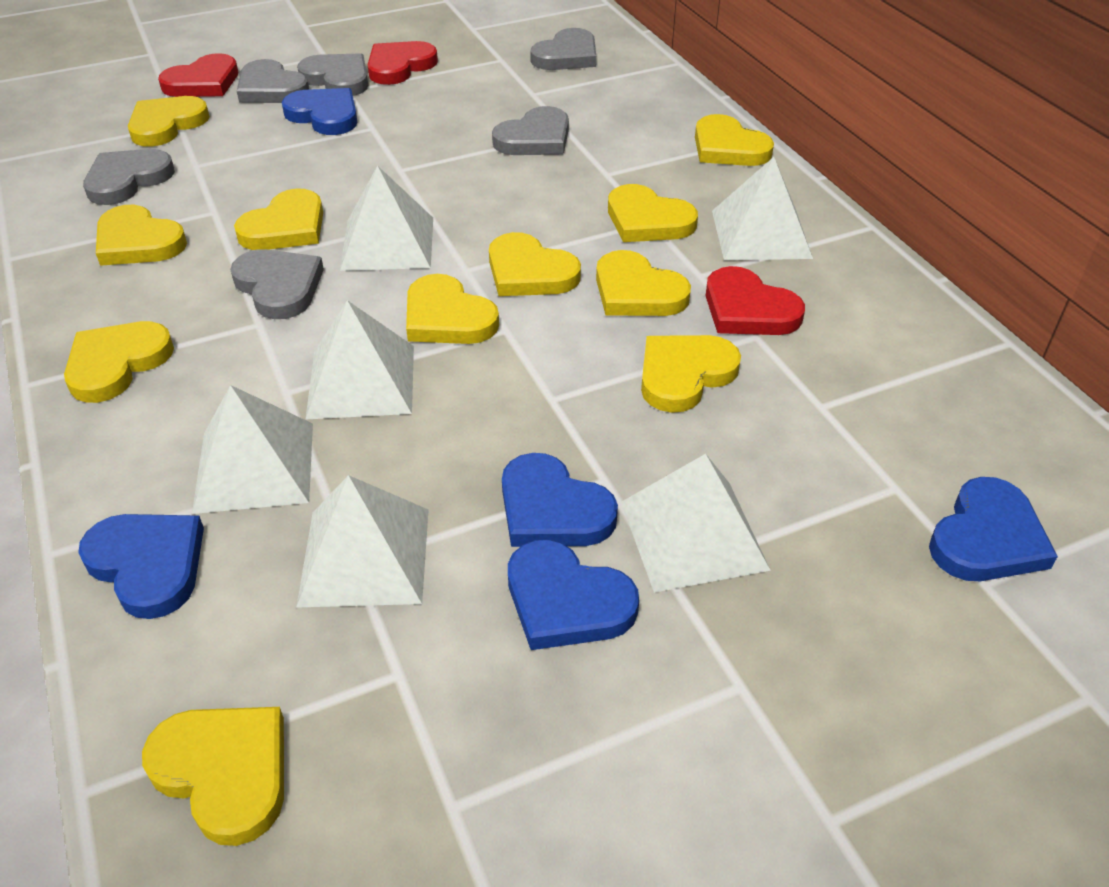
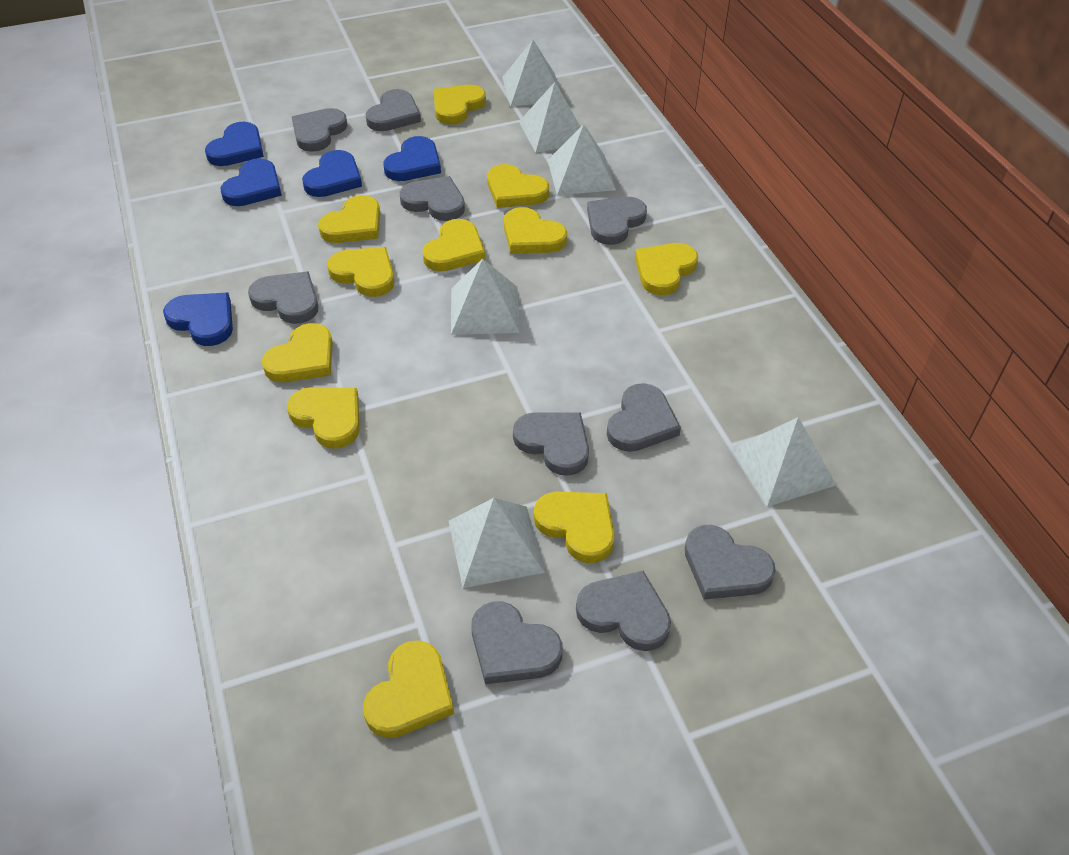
grey heart: 6 -> 10
red heart: 3 -> 0

